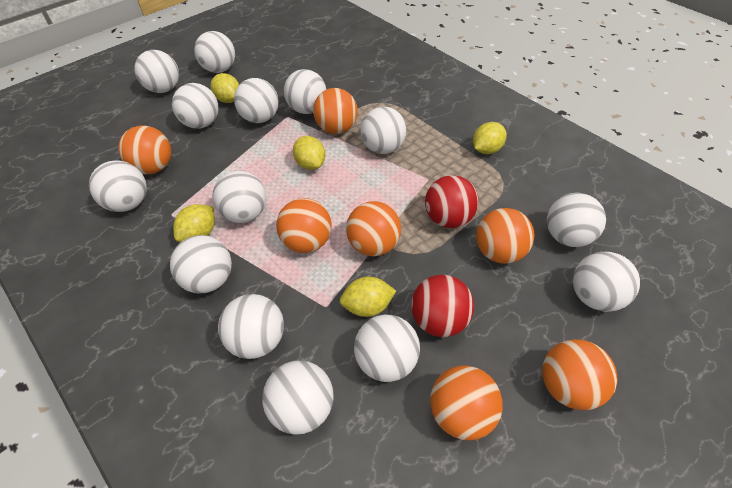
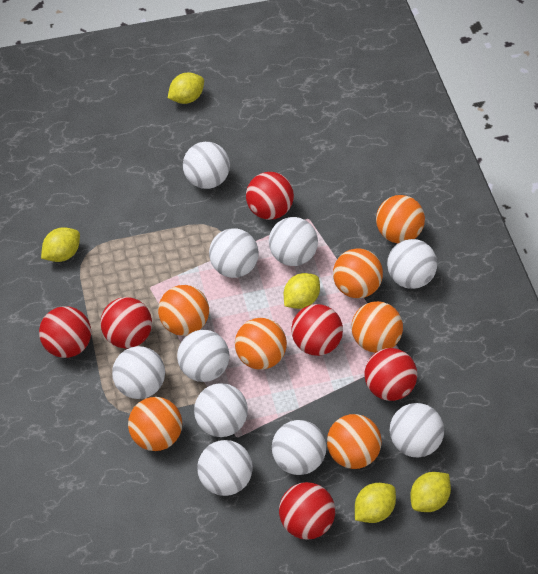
red ball: 2 -> 6
white ball: 14 -> 10

